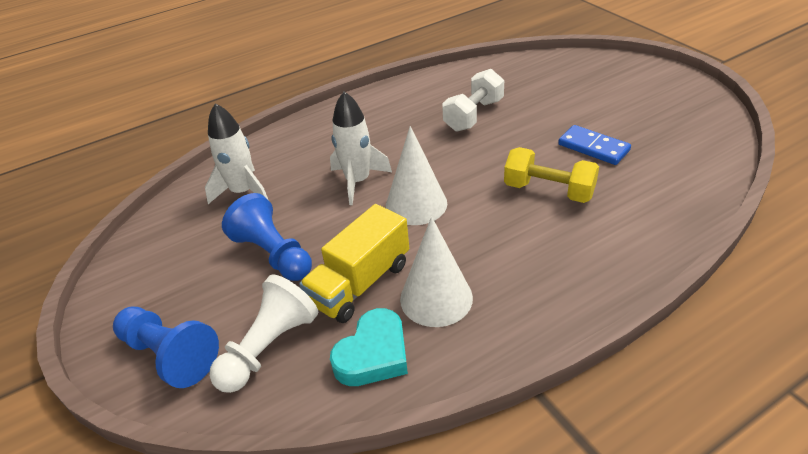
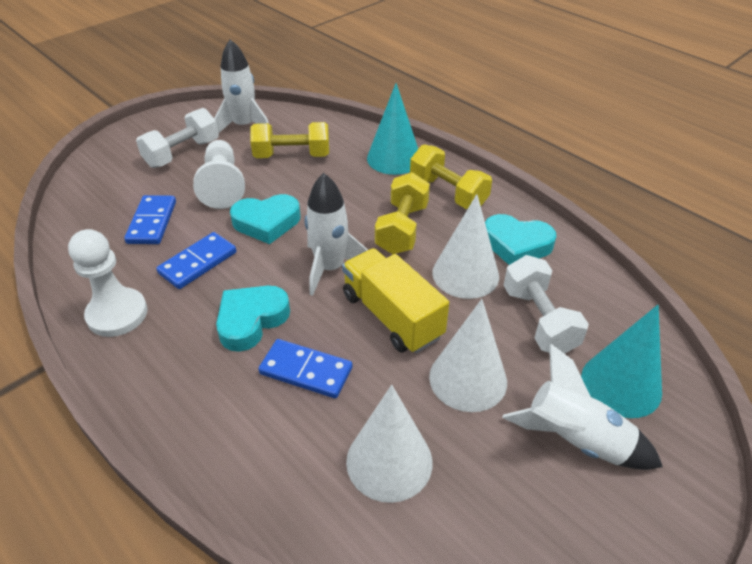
blue domino: 1 -> 3
blue pawn: 2 -> 0
turquoise cone: 0 -> 2
turquoise heart: 1 -> 3
white cone: 2 -> 3
white dumbbell: 1 -> 2
white pawn: 1 -> 2
white rocket: 2 -> 3
yellow dumbbell: 1 -> 3

